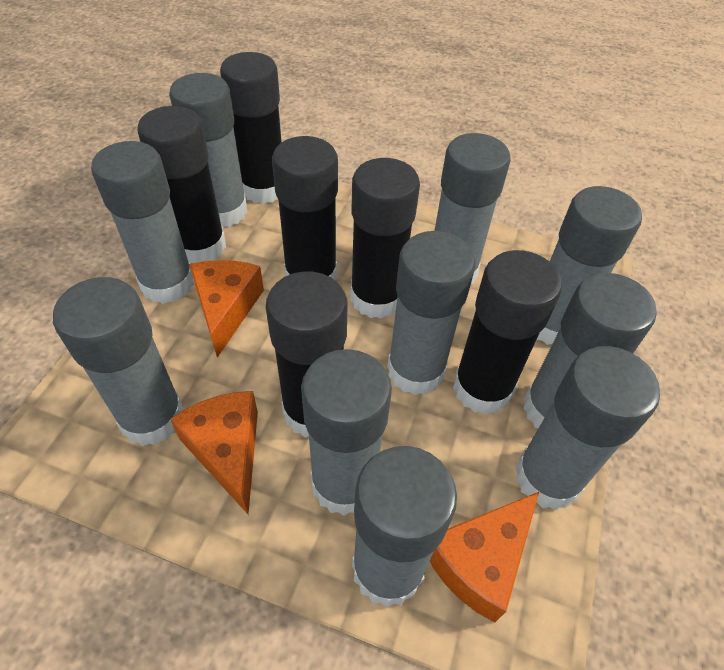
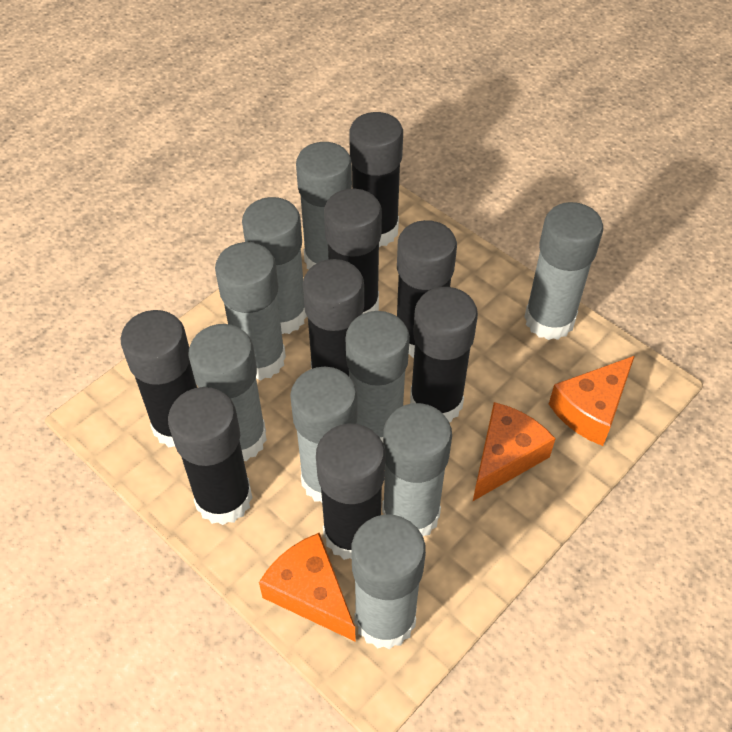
black glue stick: 6 -> 8
grey glue stick: 10 -> 9

